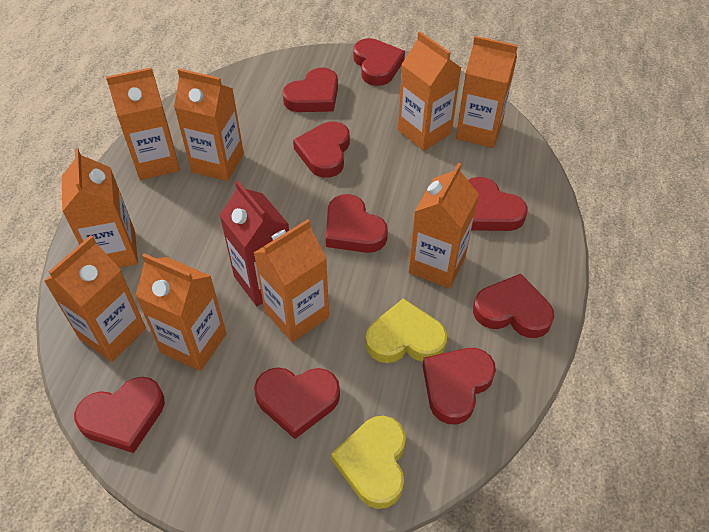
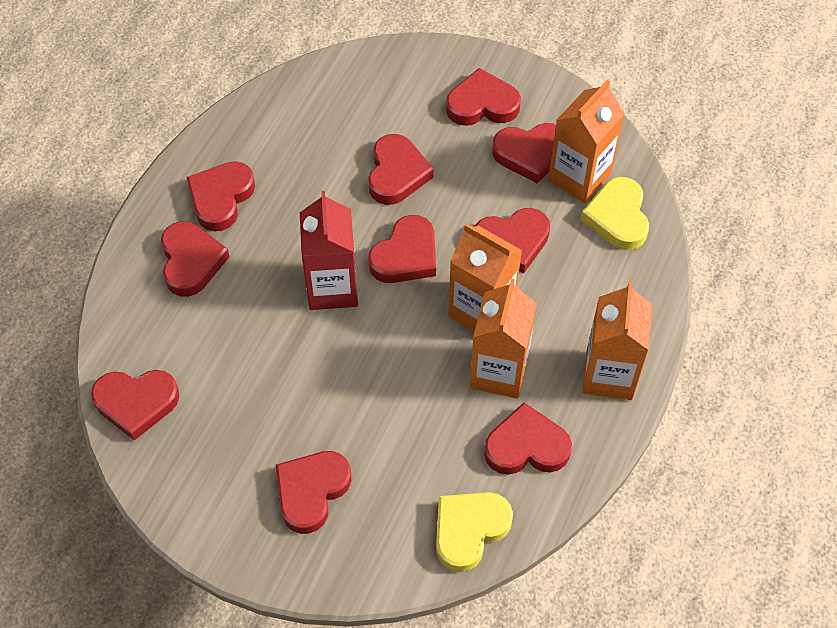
orange carton: 9 -> 4
red heart: 9 -> 10

